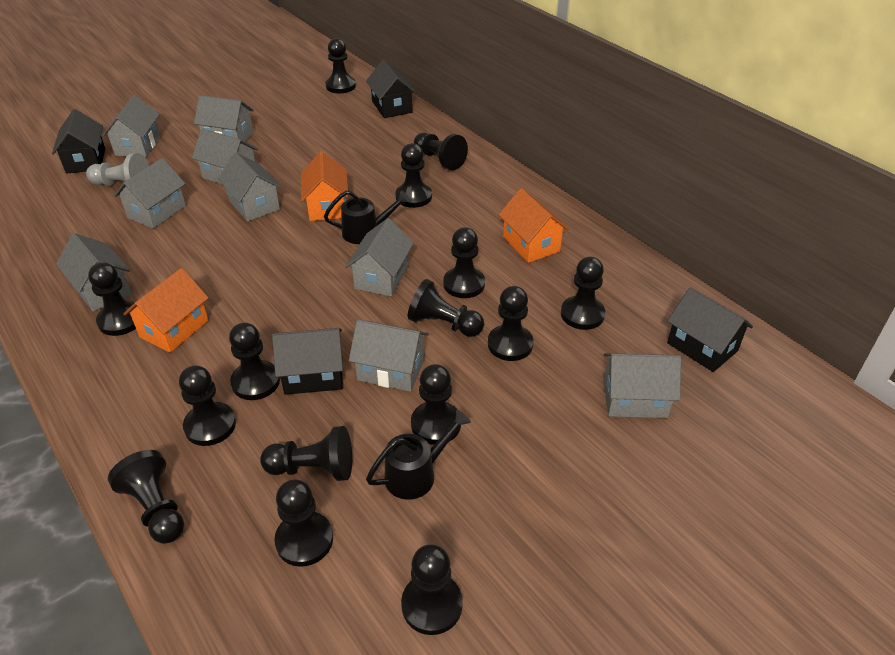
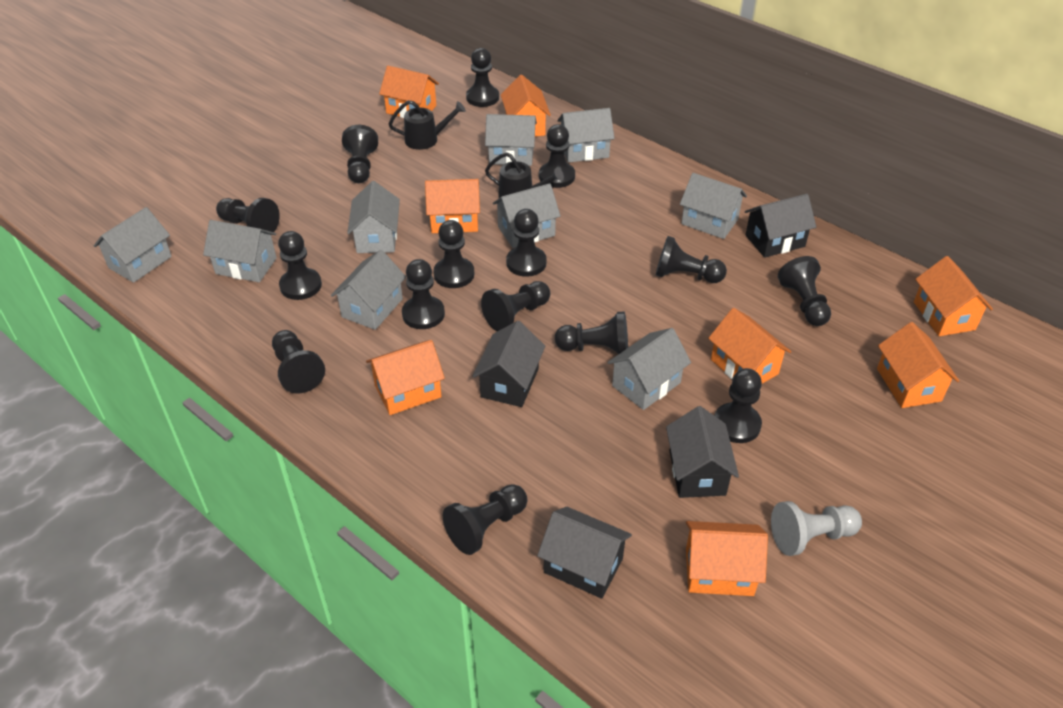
orange house: 3 -> 8

